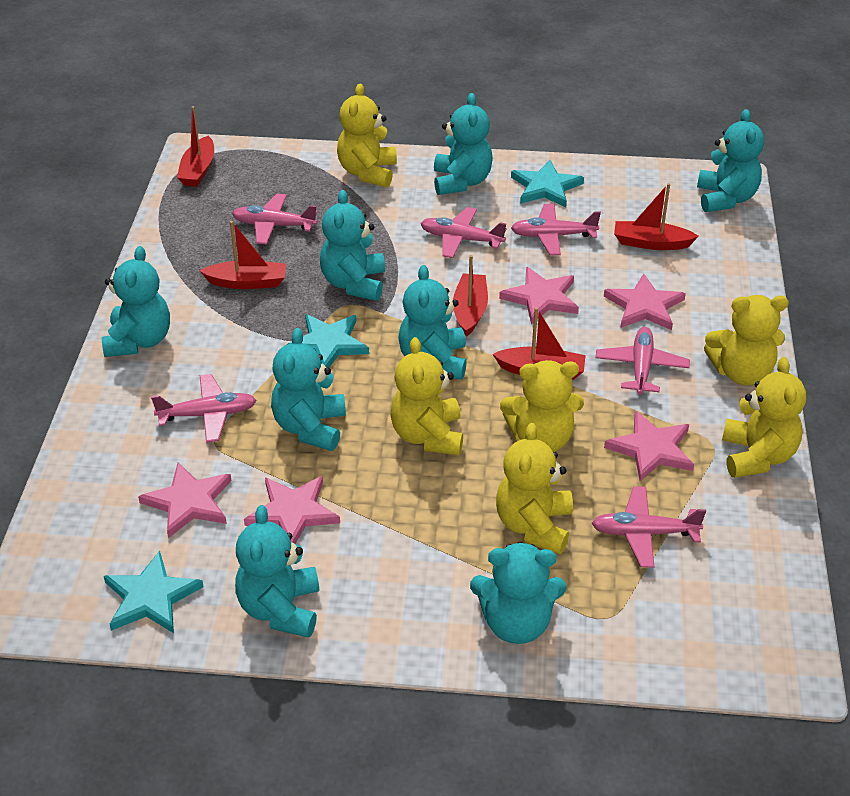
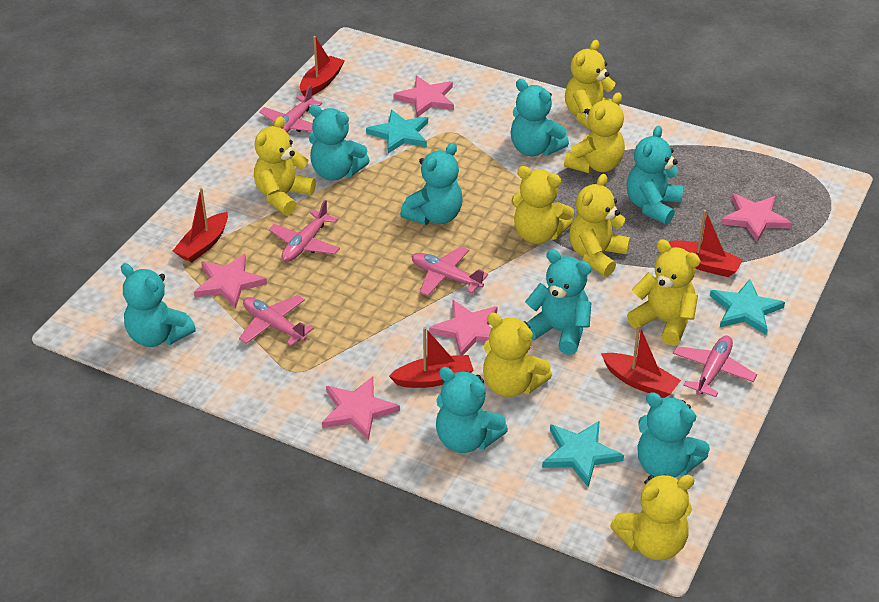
pink plane: 6 -> 5
yellow teddy bear: 6 -> 8

